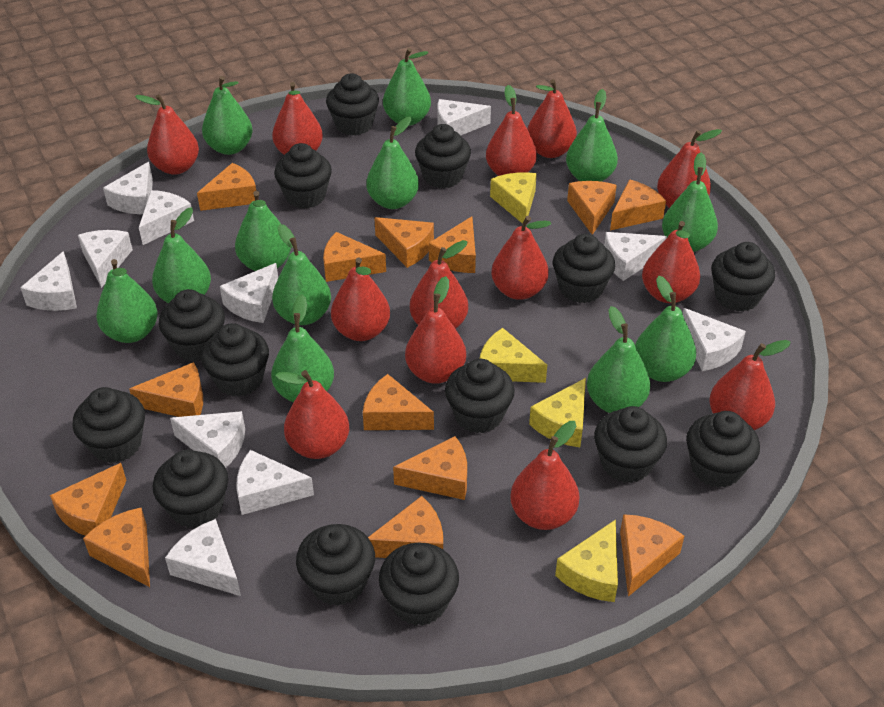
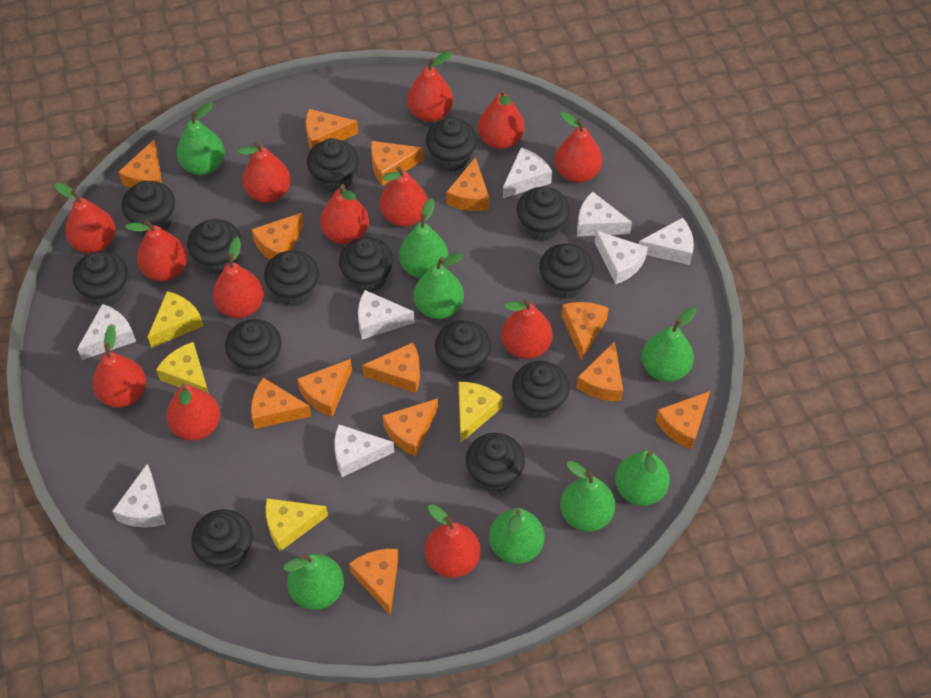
green pear: 12 -> 8
white cheese: 11 -> 8

